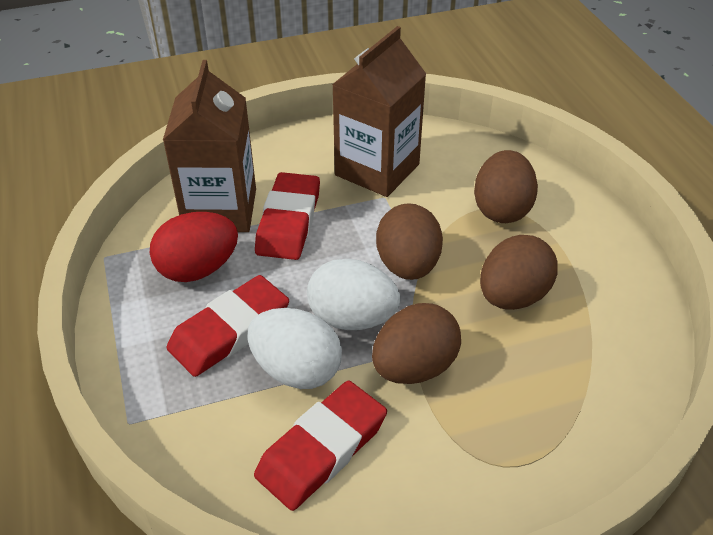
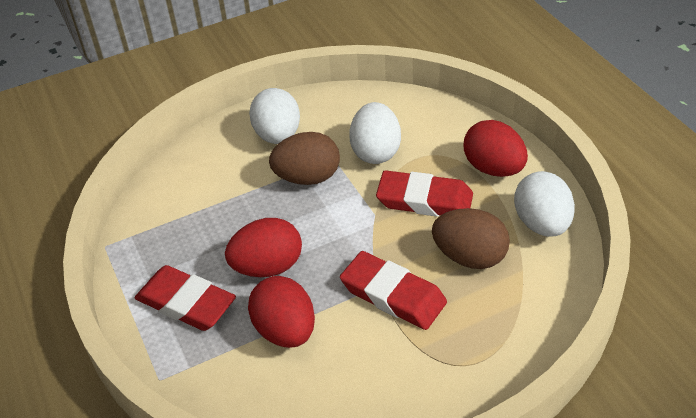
brown carton: 2 -> 0
brown egg: 4 -> 2
red egg: 1 -> 3
white egg: 2 -> 3

